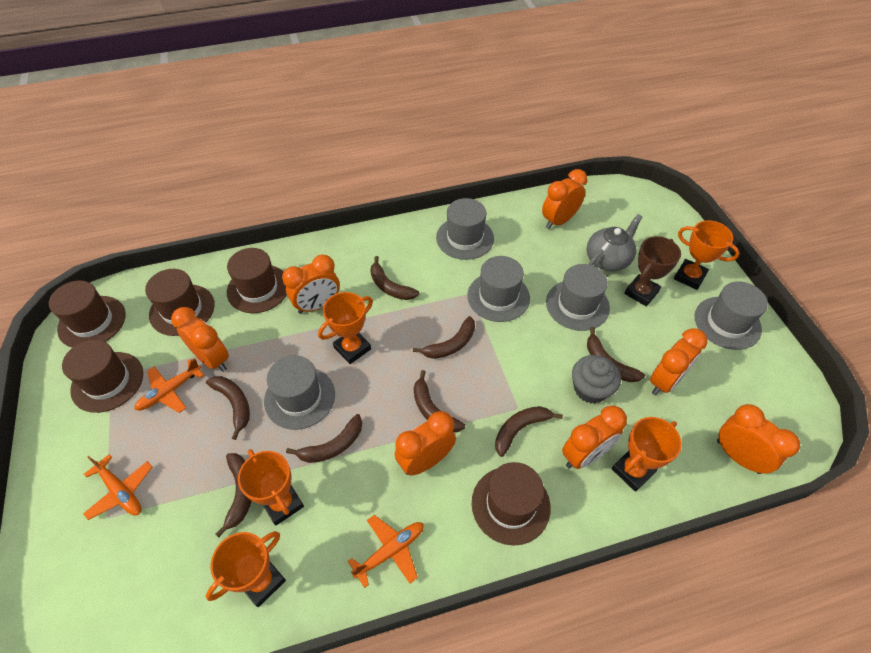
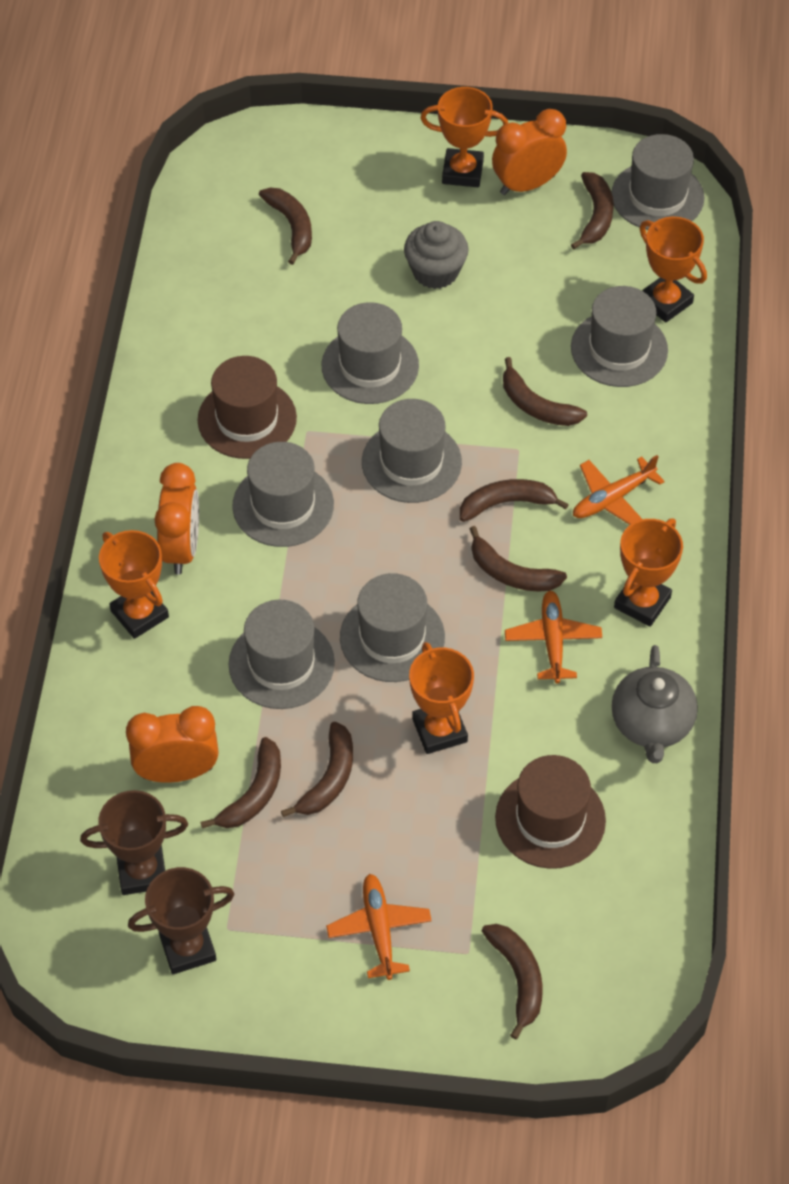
brown hat: 5 -> 2
brown trophy: 1 -> 2
grey hat: 5 -> 7
orange clock: 7 -> 3

